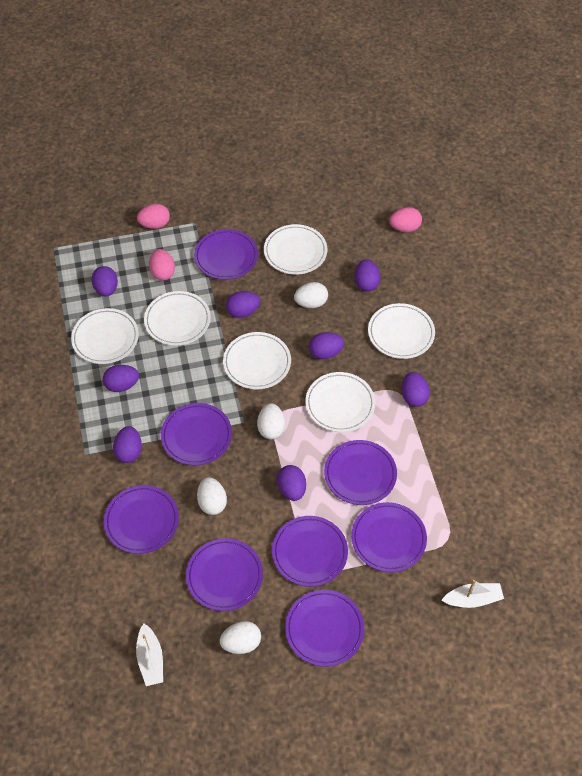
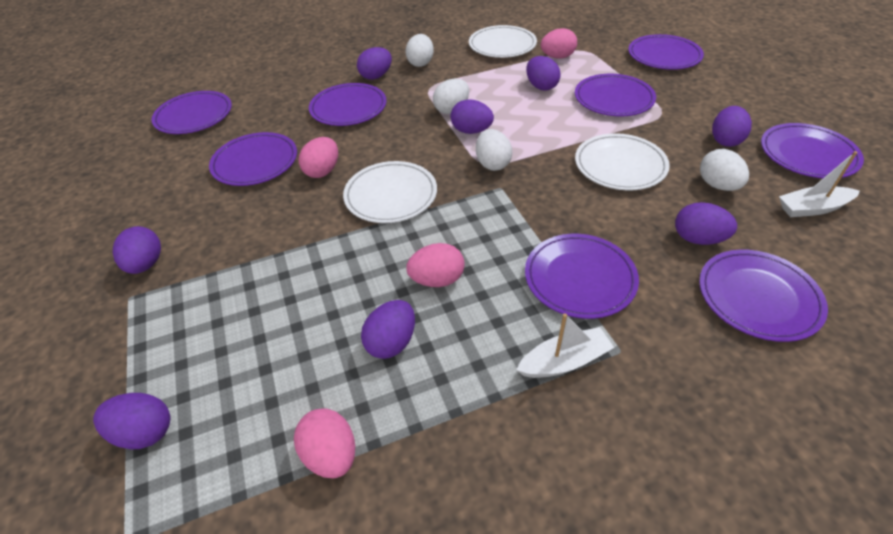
pink egg: 3 -> 4
white plate: 6 -> 3

